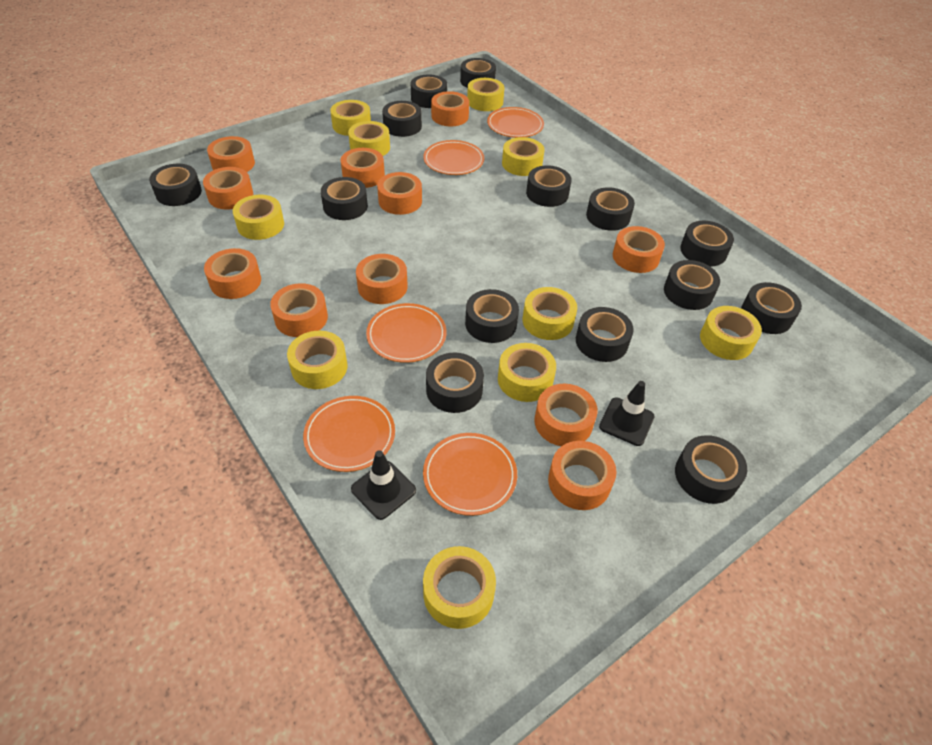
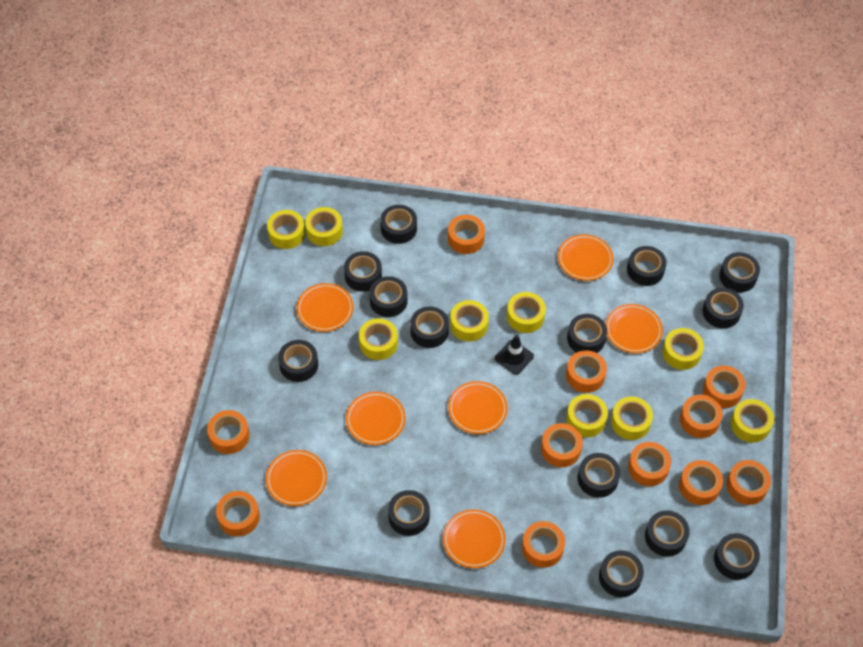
black traffic cone: 2 -> 1
orange plate: 5 -> 7
yellow tape: 10 -> 9

